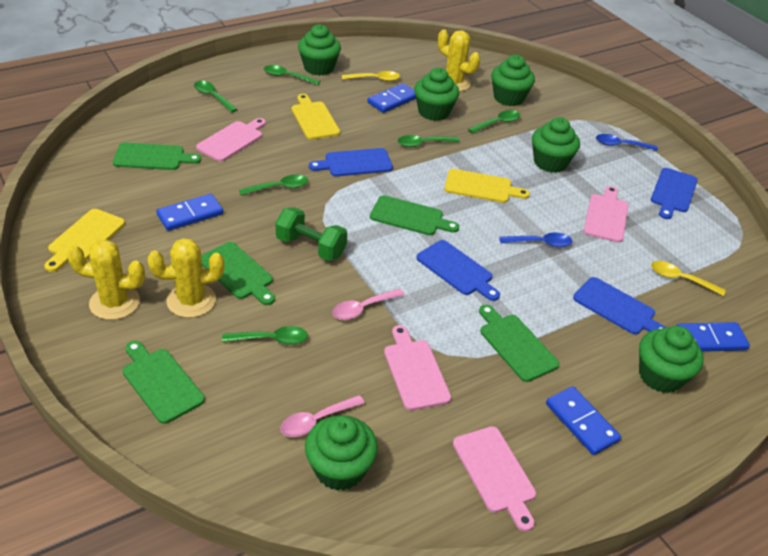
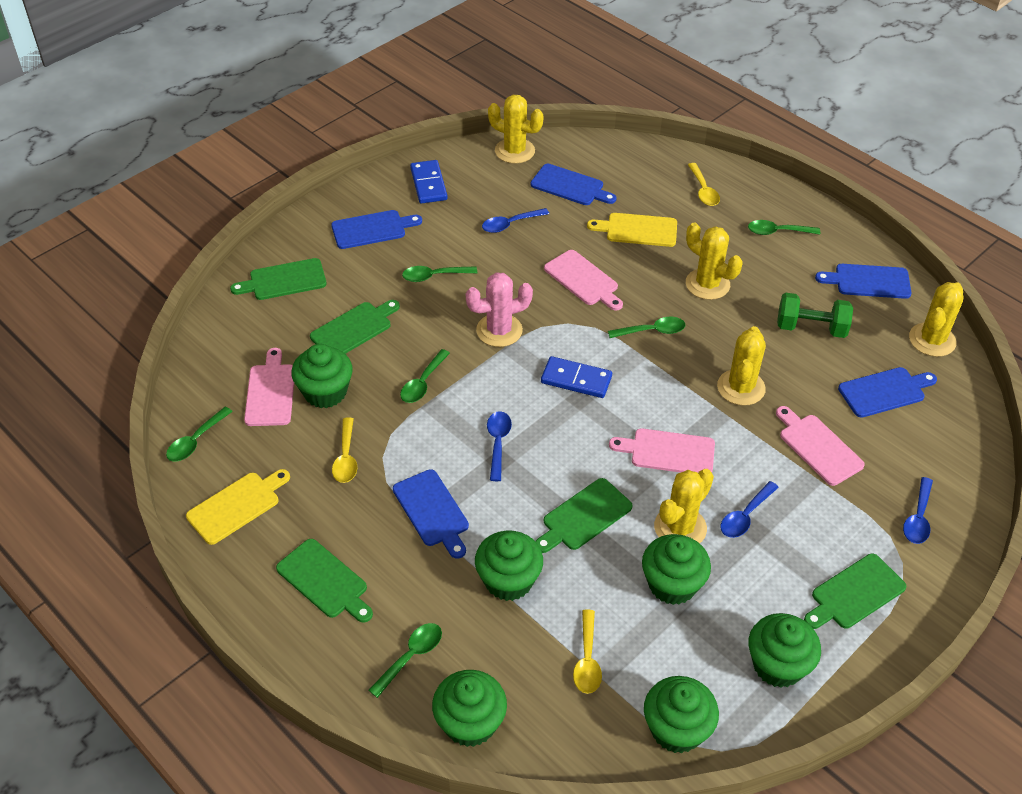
blue cutting board: 4 -> 5
blue domino: 4 -> 2
blue spoon: 2 -> 4
pink cactus: 0 -> 1
pink spoon: 2 -> 0
yellow cactus: 3 -> 5
yellow cutting board: 3 -> 2
yellow spoon: 2 -> 3

